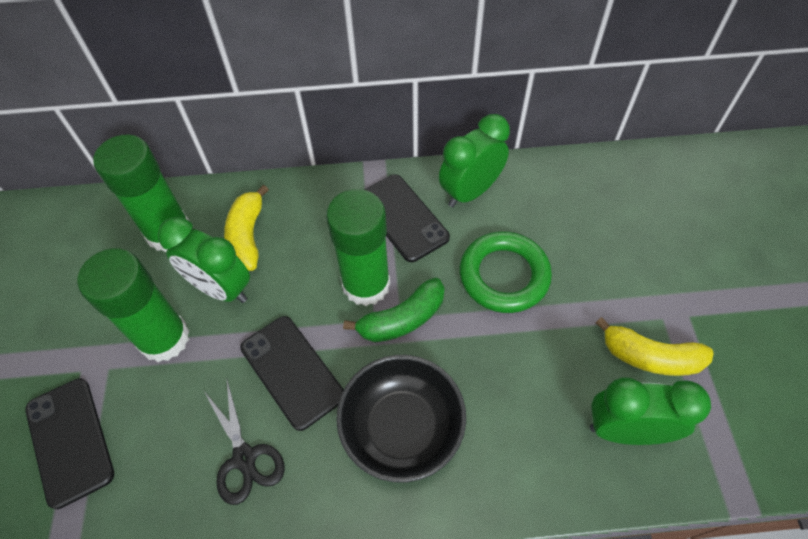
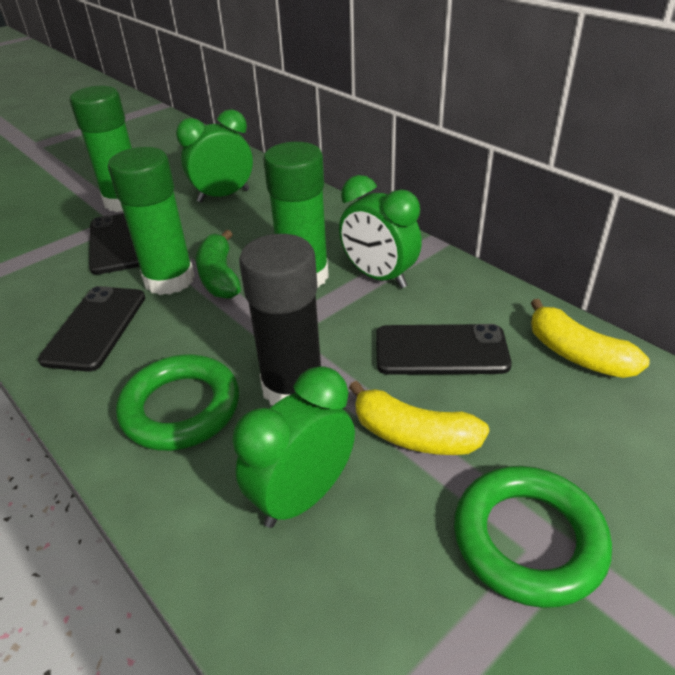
black bowl: 1 -> 0
black glue stick: 0 -> 1
black scissors: 1 -> 0
green ring: 1 -> 2

